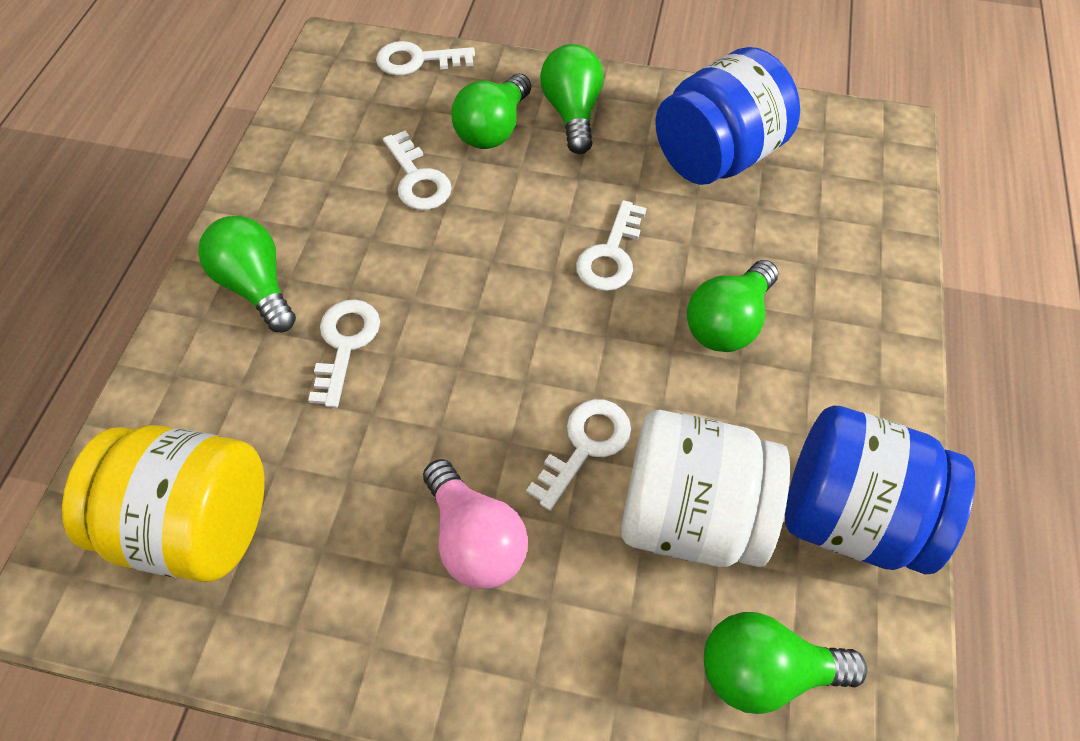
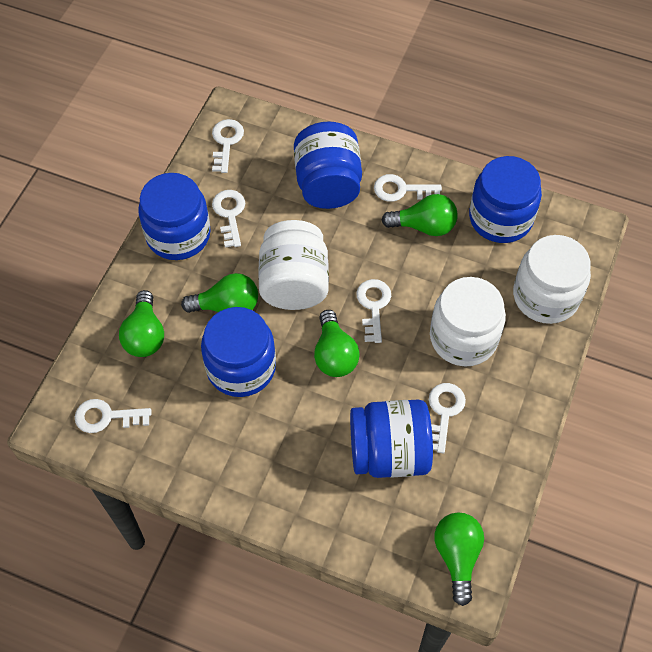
blue jar: 2 -> 5
pink light bulb: 1 -> 0
white jar: 1 -> 3
white key: 5 -> 6
yellow jar: 1 -> 0

